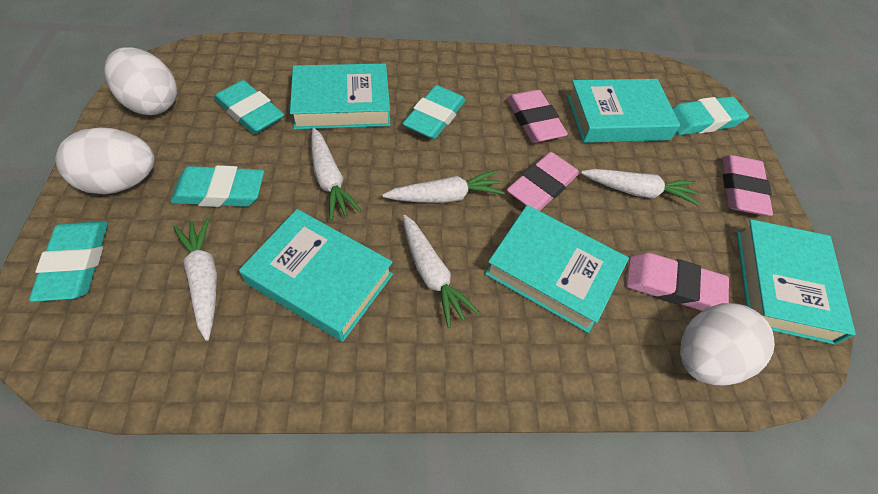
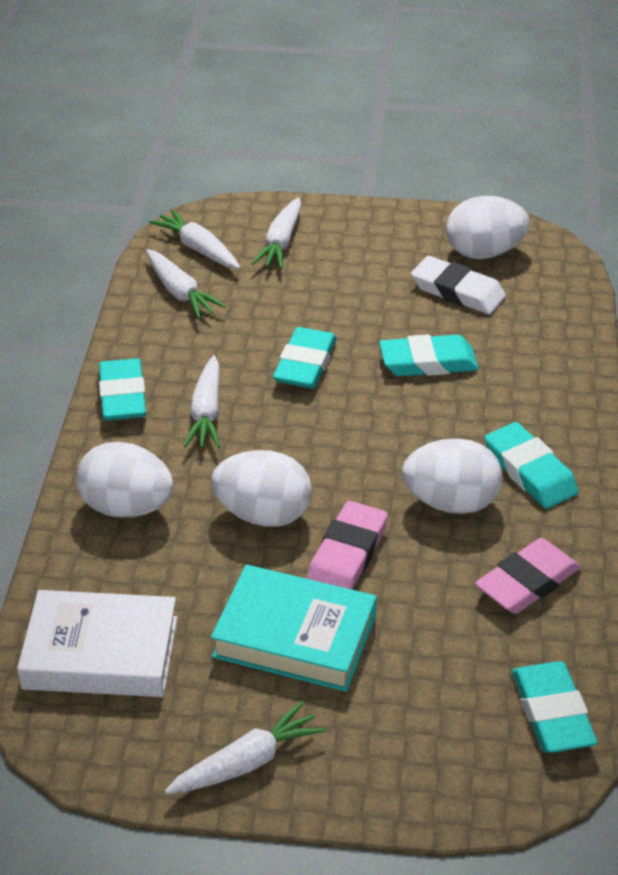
pink eraser: 4 -> 2
turquoise book: 5 -> 1
white book: 0 -> 1
white egg: 3 -> 4
white eraser: 0 -> 1

